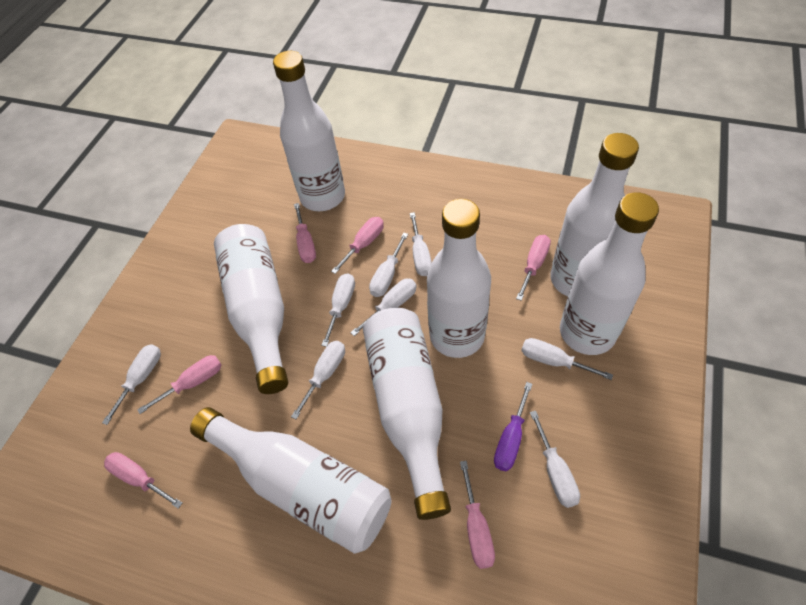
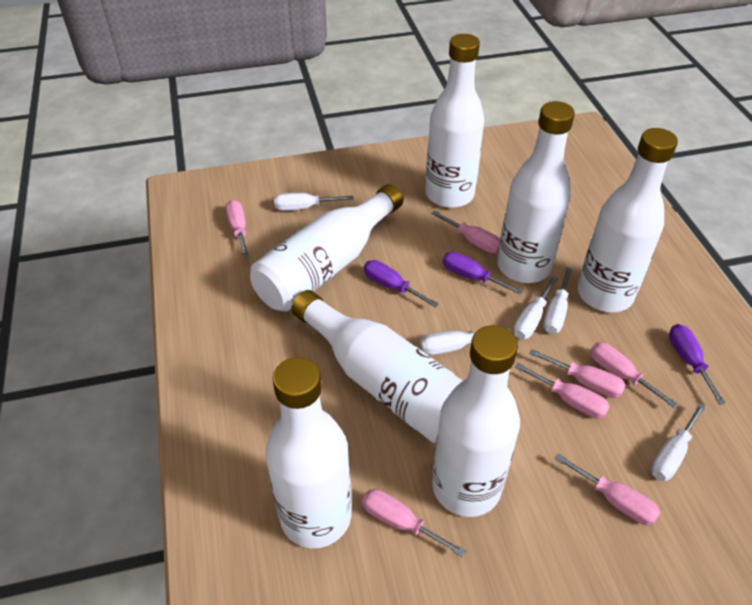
pink screwdriver: 6 -> 7
purple screwdriver: 1 -> 3
white screwdriver: 8 -> 5

